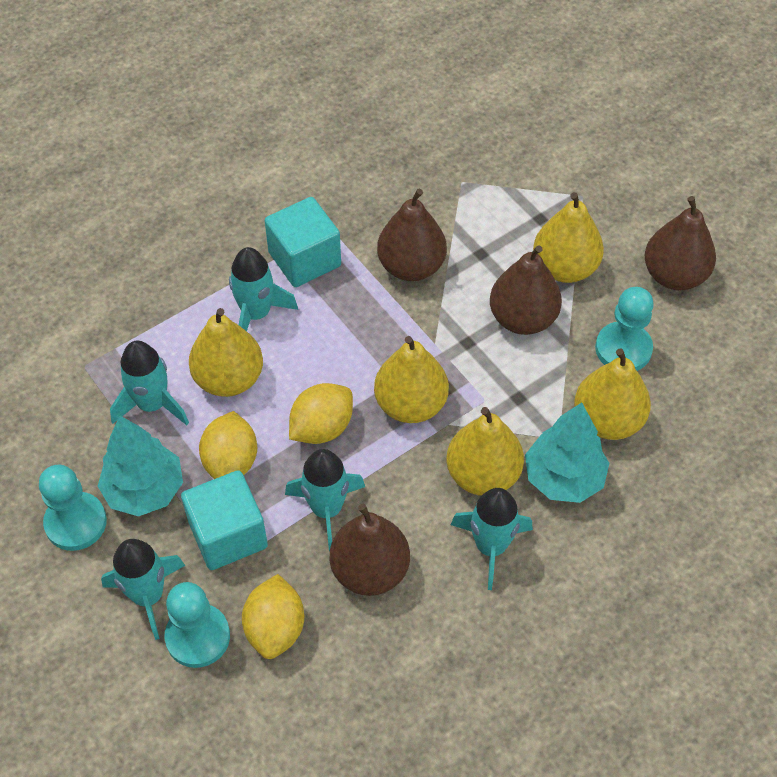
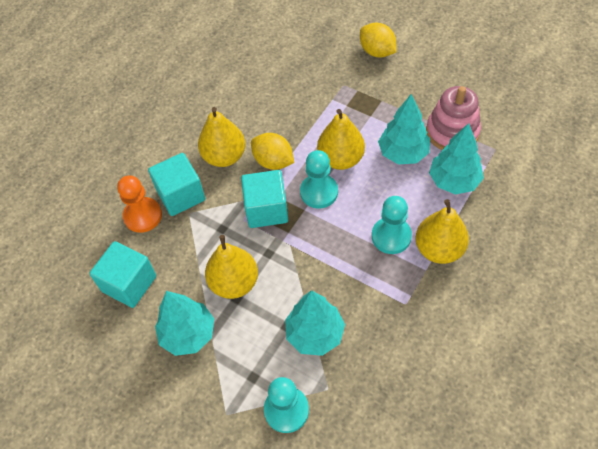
brown pear: 4 -> 0
orange pawn: 0 -> 1
pink stacking toy: 0 -> 1
turquoise cube: 2 -> 3
turquoise rocket: 5 -> 0
turquoise tree: 2 -> 4
yellow lemon: 3 -> 2
yellow pear: 5 -> 4

